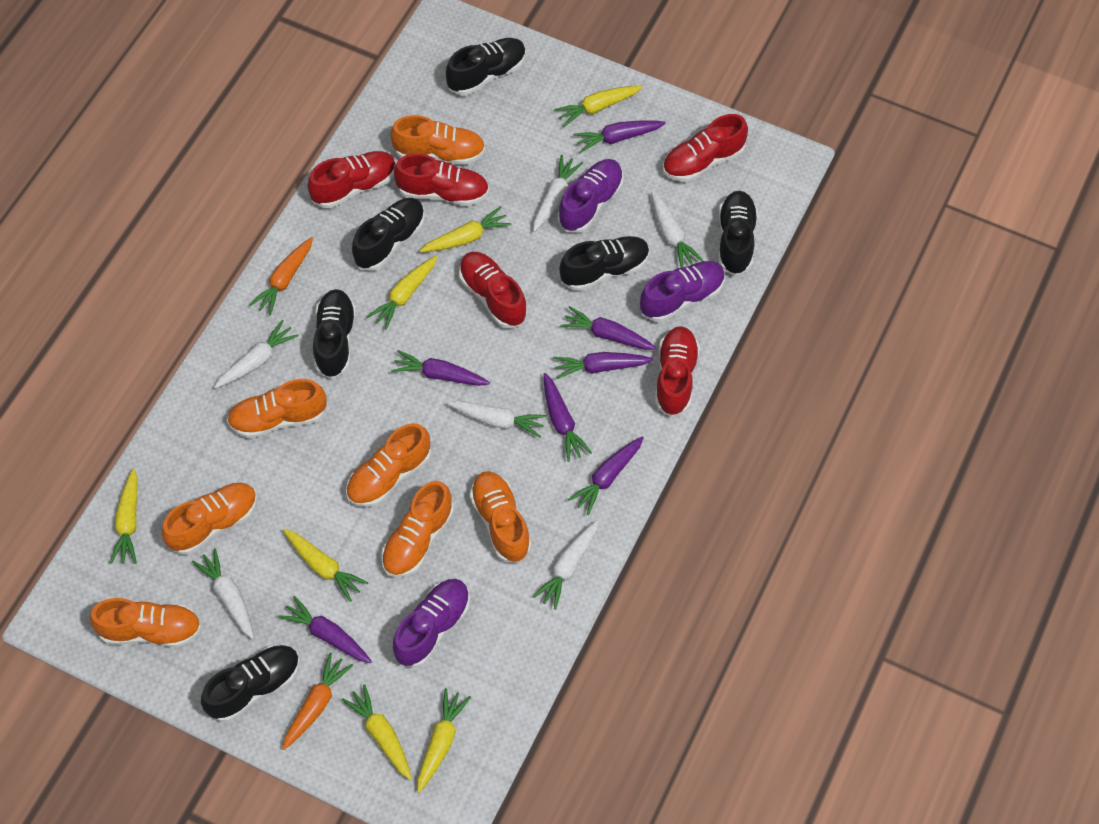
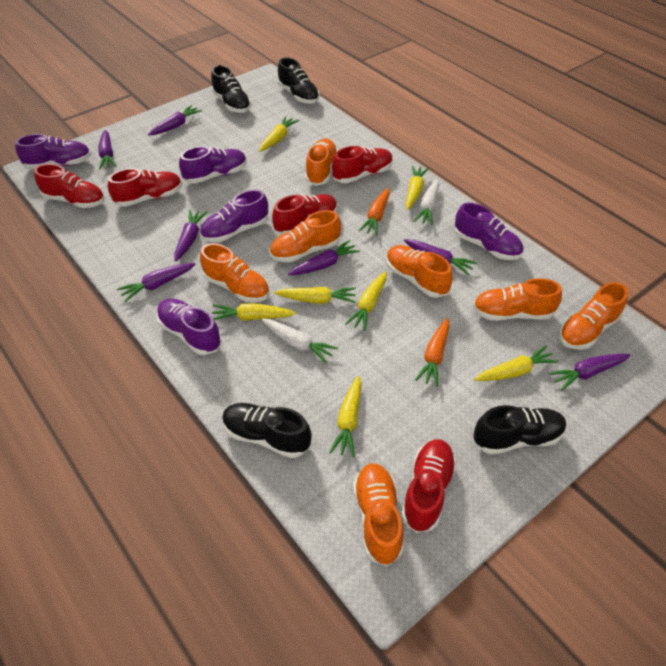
black shoe: 6 -> 4
purple shoe: 3 -> 5
white carrot: 6 -> 2

